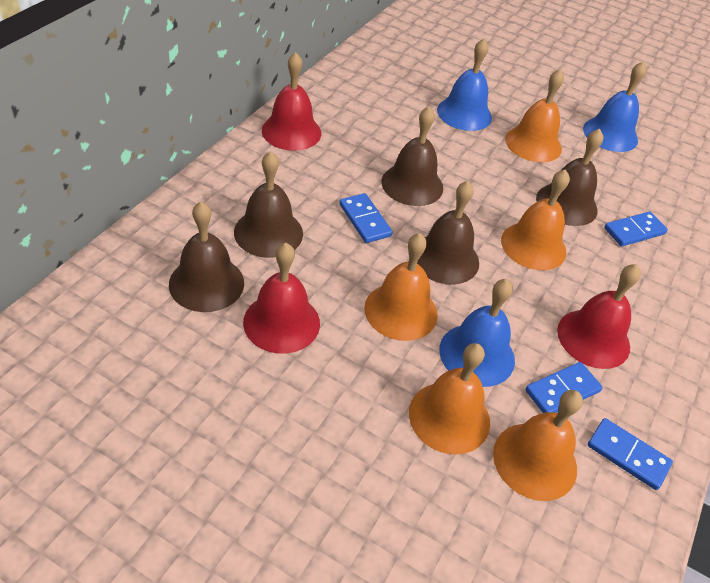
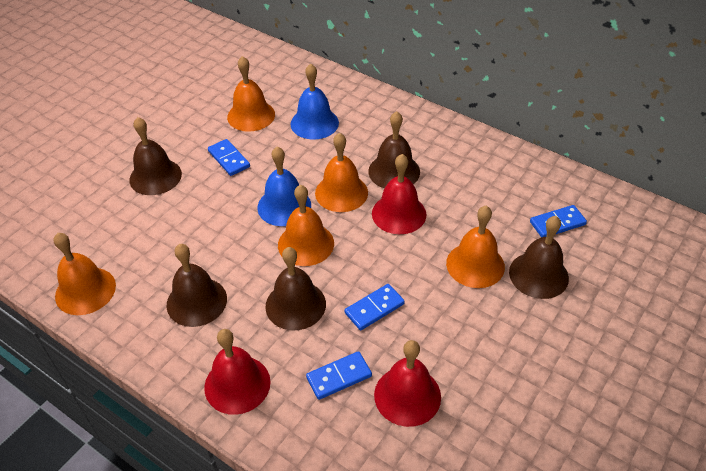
blue bell: 3 -> 2

